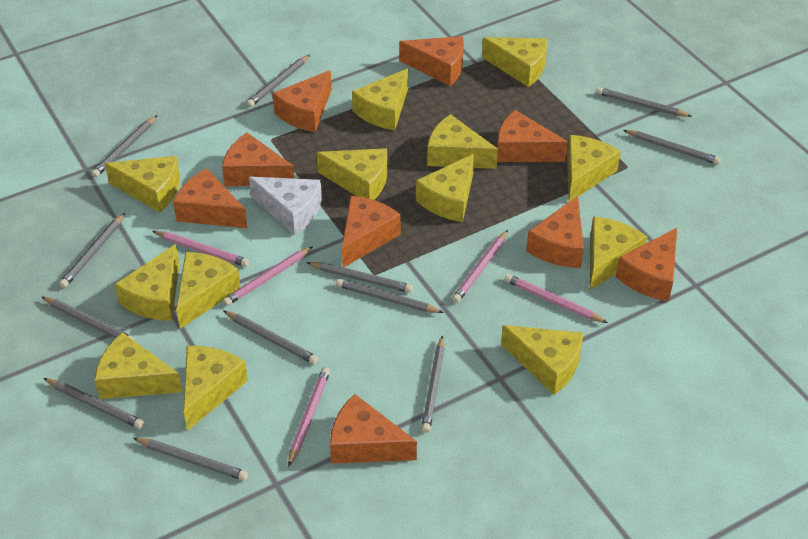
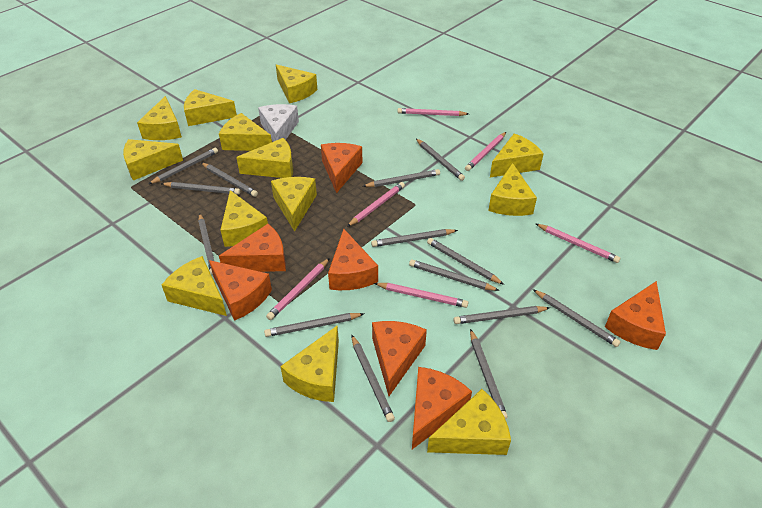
grey pencil: 12 -> 14
orange cheese: 9 -> 7
pink pencil: 5 -> 6

